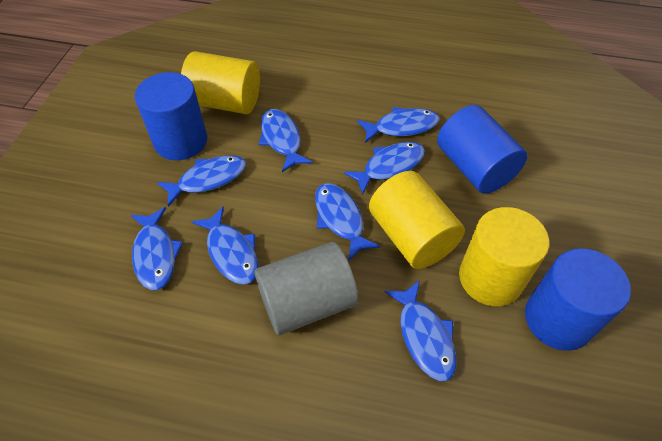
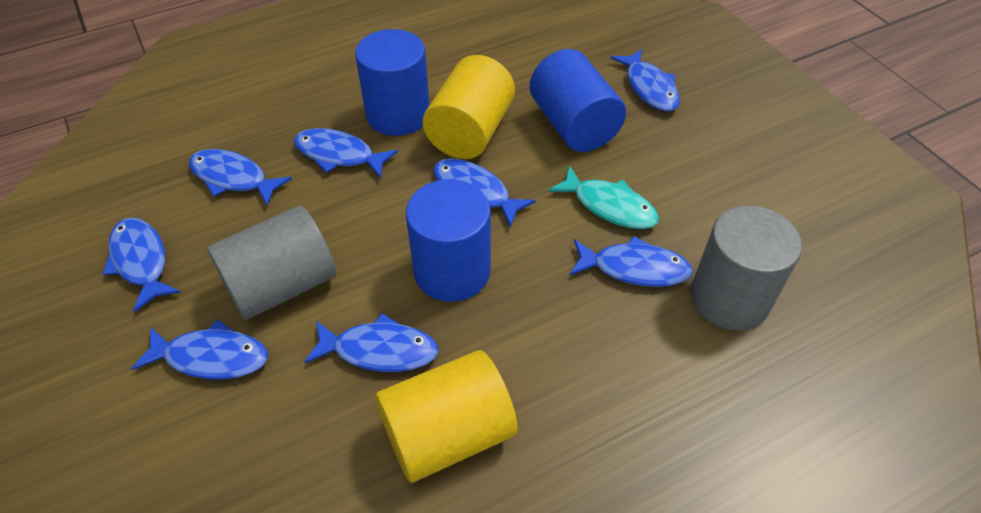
grey cylinder: 1 -> 2
turquoise fish: 0 -> 1
yellow cylinder: 3 -> 2

